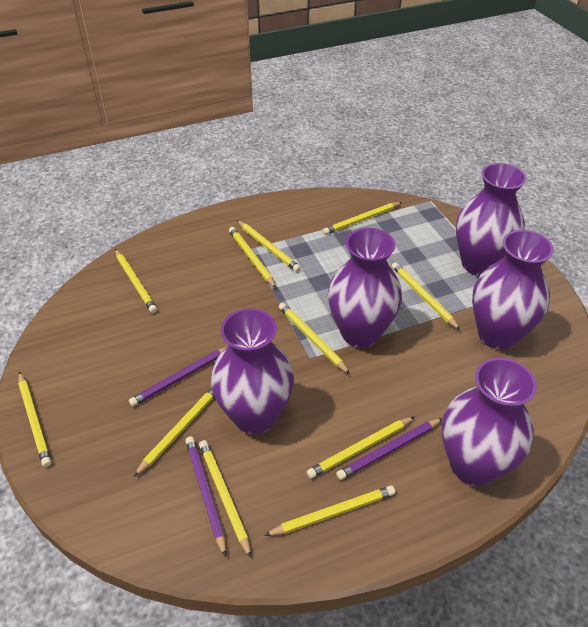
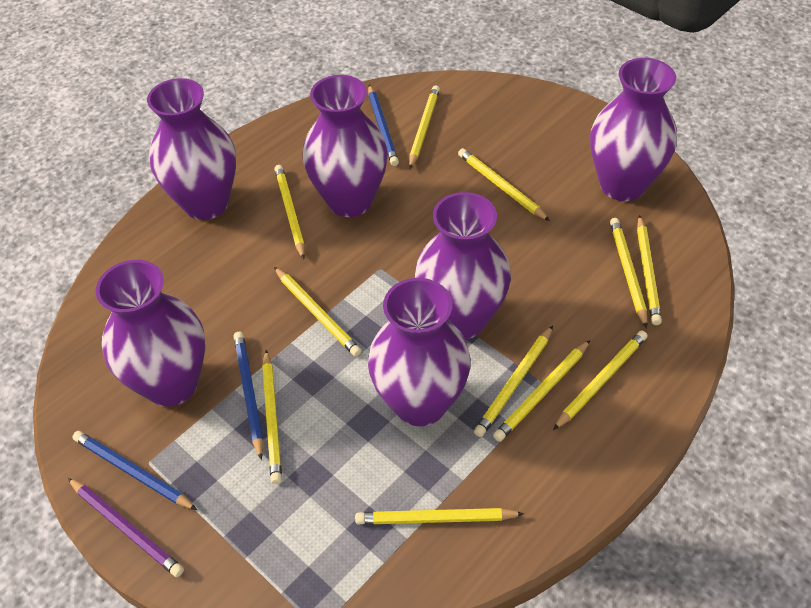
blue pencil: 0 -> 3
purple pencil: 3 -> 1
purple vase: 5 -> 6

